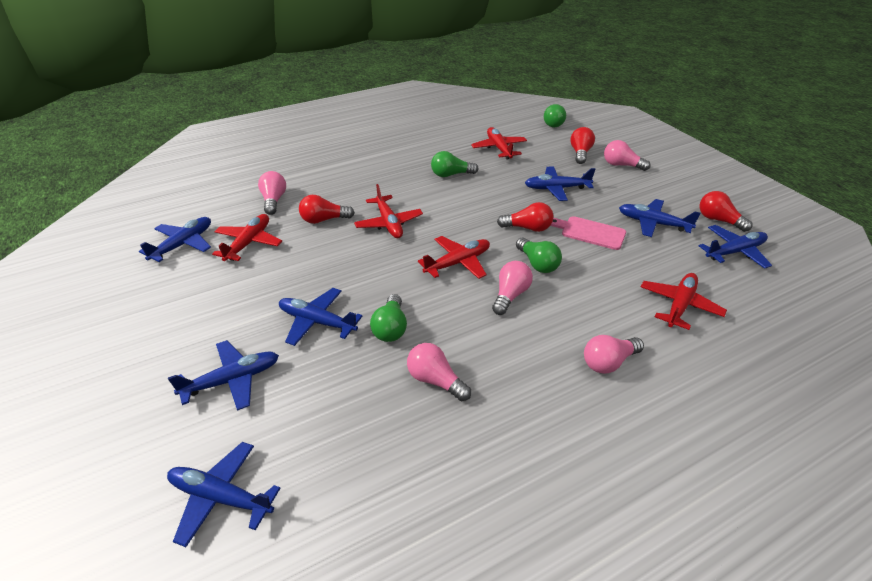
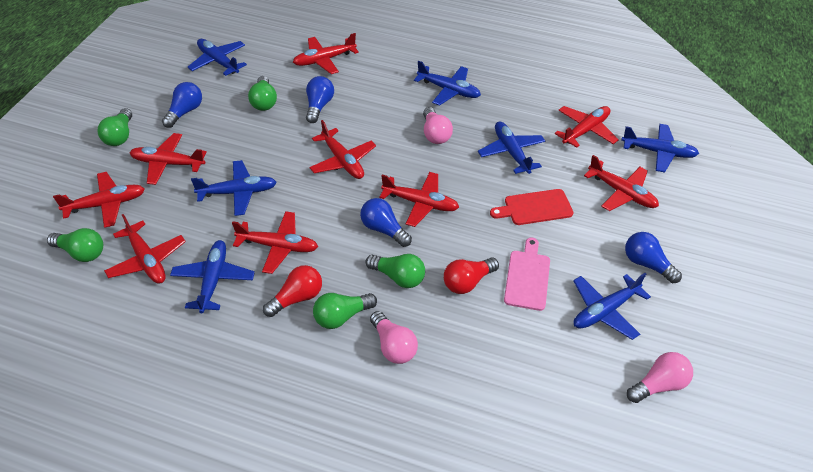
blue light bulb: 0 -> 4
green light bulb: 4 -> 5
pink light bulb: 5 -> 3
red cutting board: 0 -> 1
red light bulb: 4 -> 2
red plane: 5 -> 9

